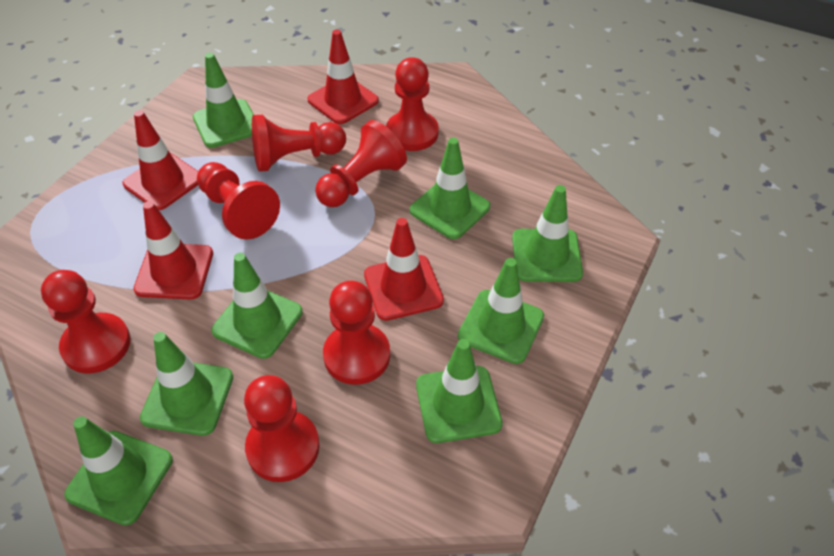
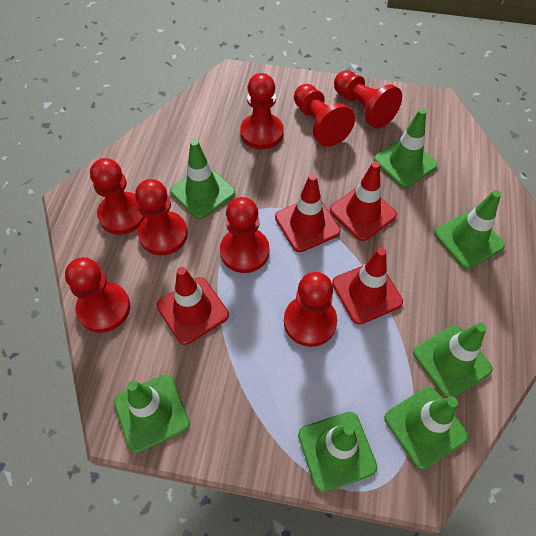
green traffic cone: 8 -> 7
red pawn: 7 -> 8

